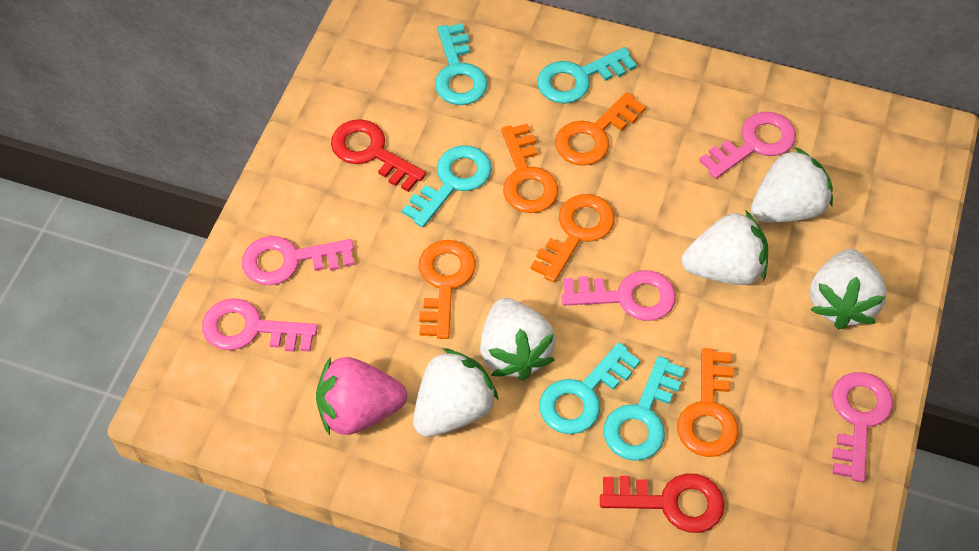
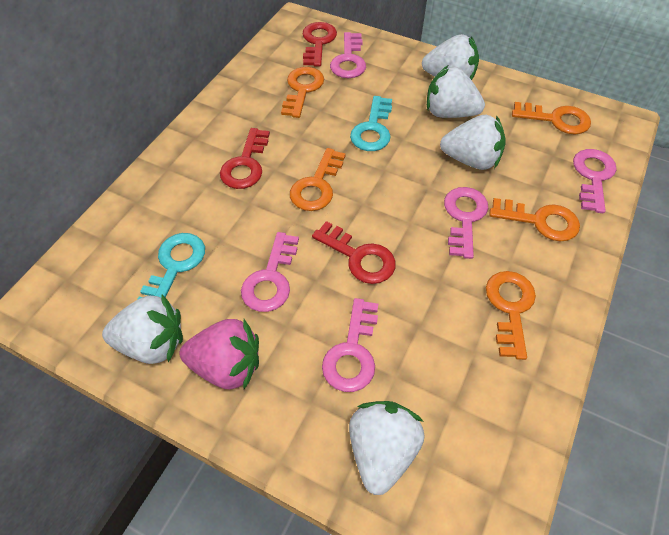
red key: 2 -> 3
turquoise key: 5 -> 2

